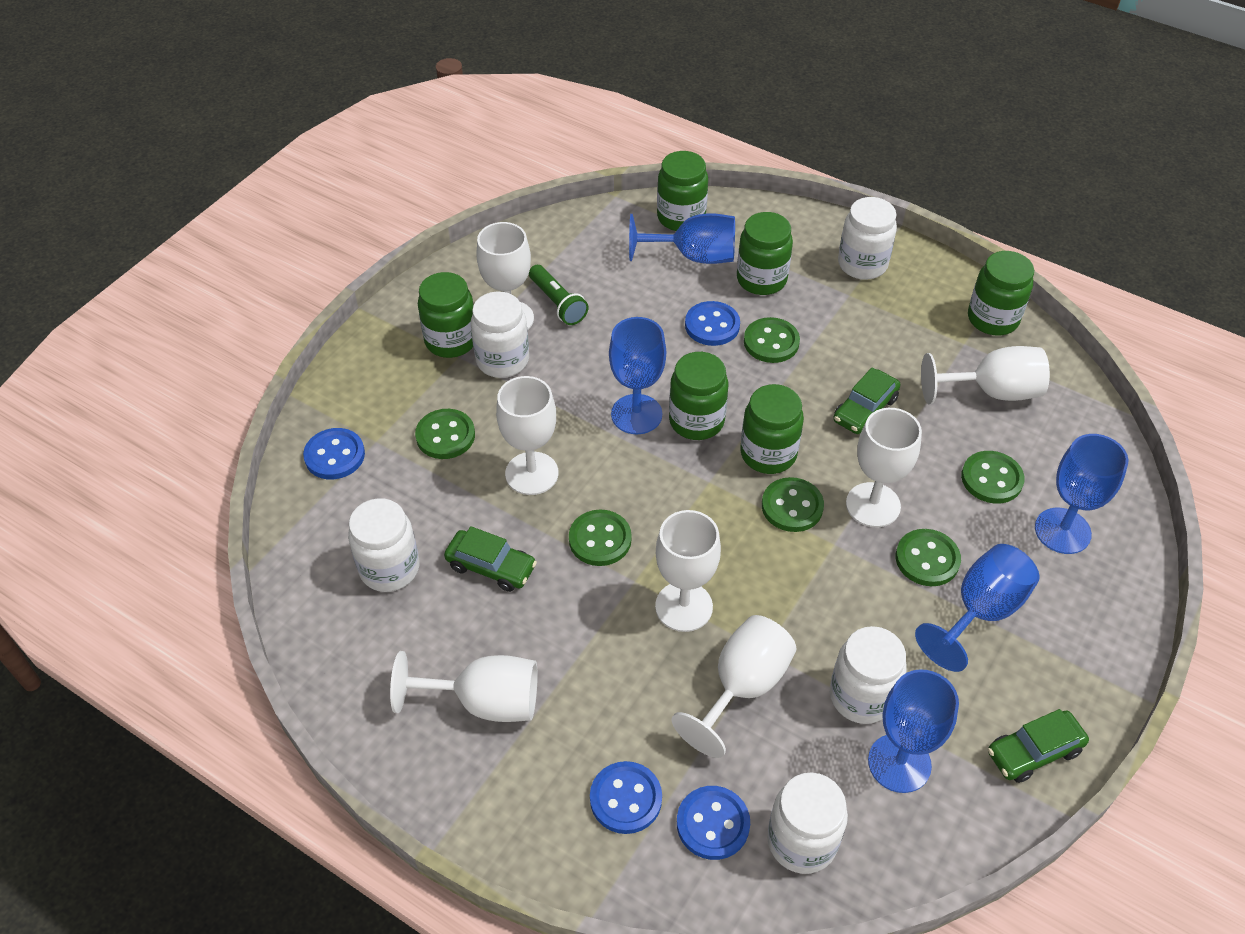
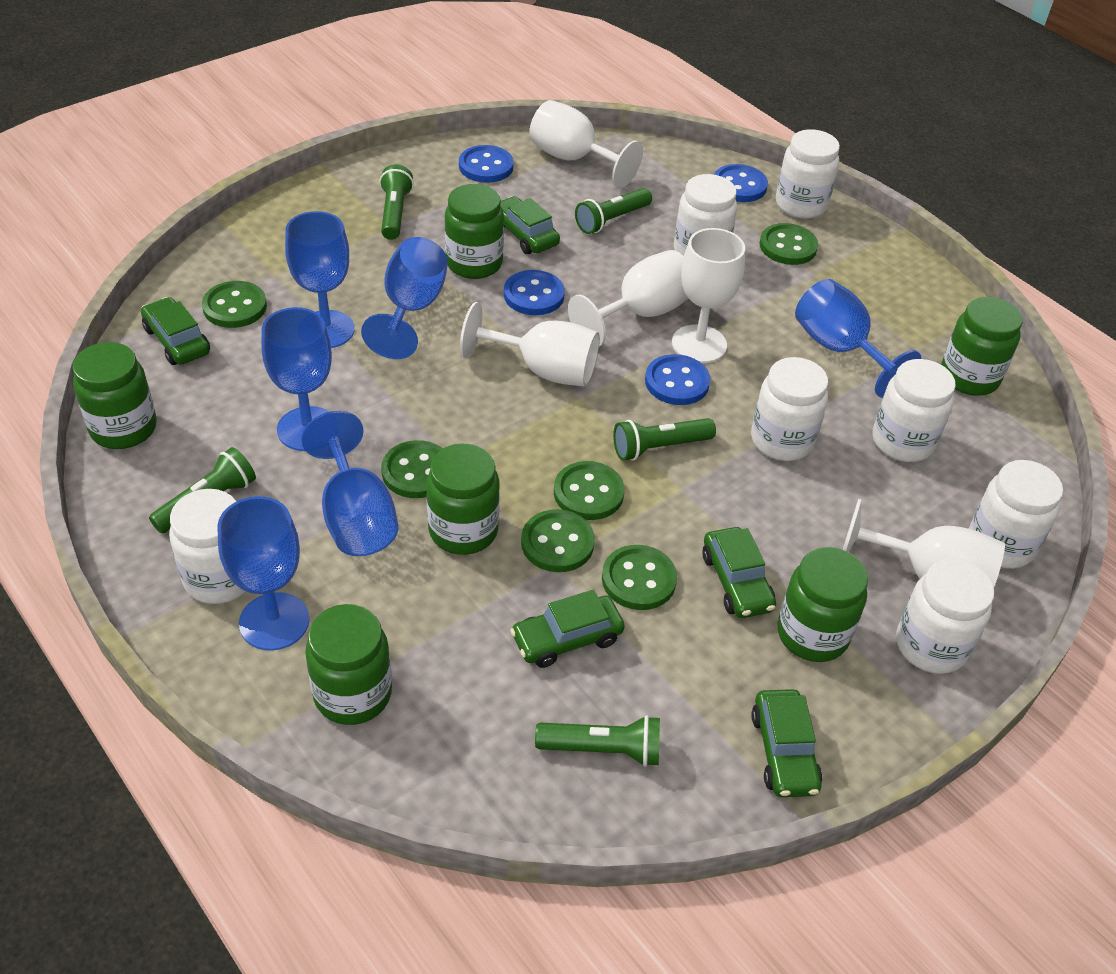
blue goblet: 5 -> 6
green car: 3 -> 5
green flashlight: 1 -> 5
white goblet: 7 -> 5
white jar: 5 -> 7

